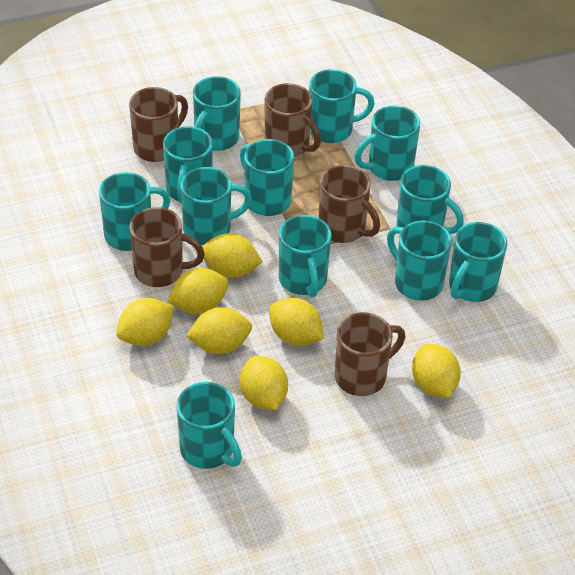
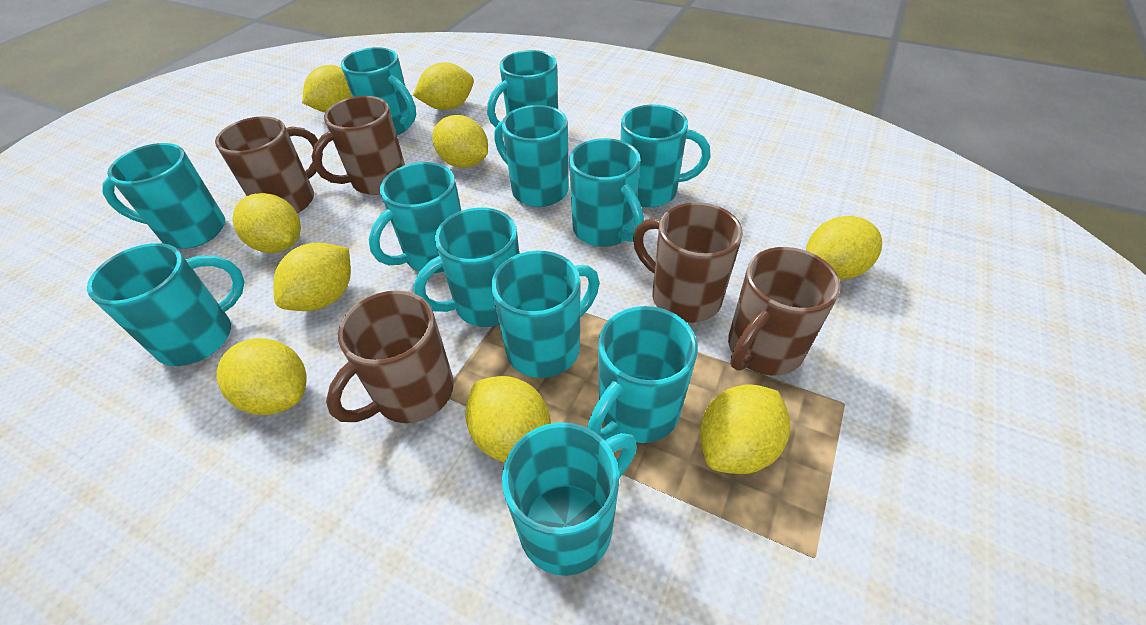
yellow lemon: 7 -> 9

